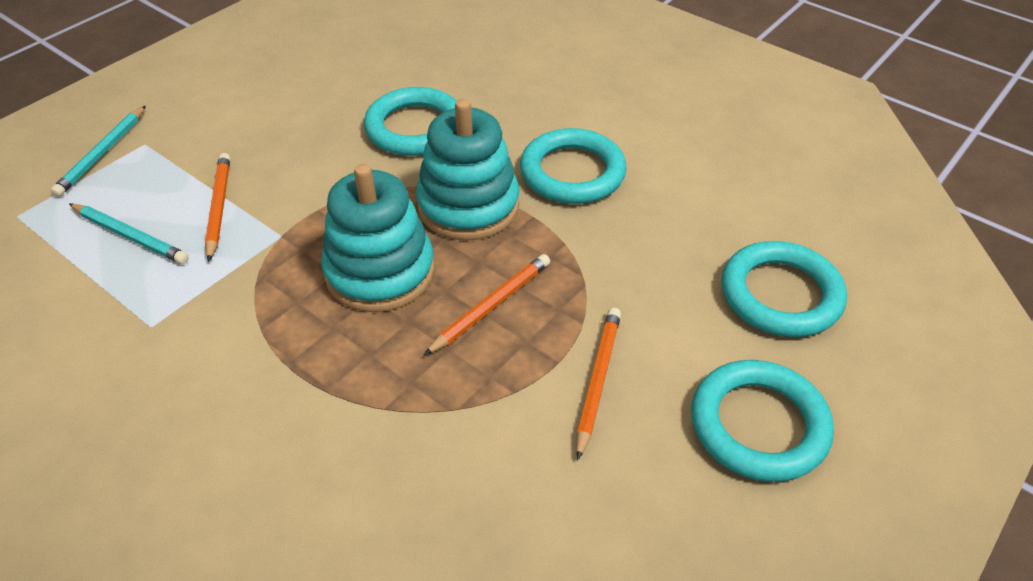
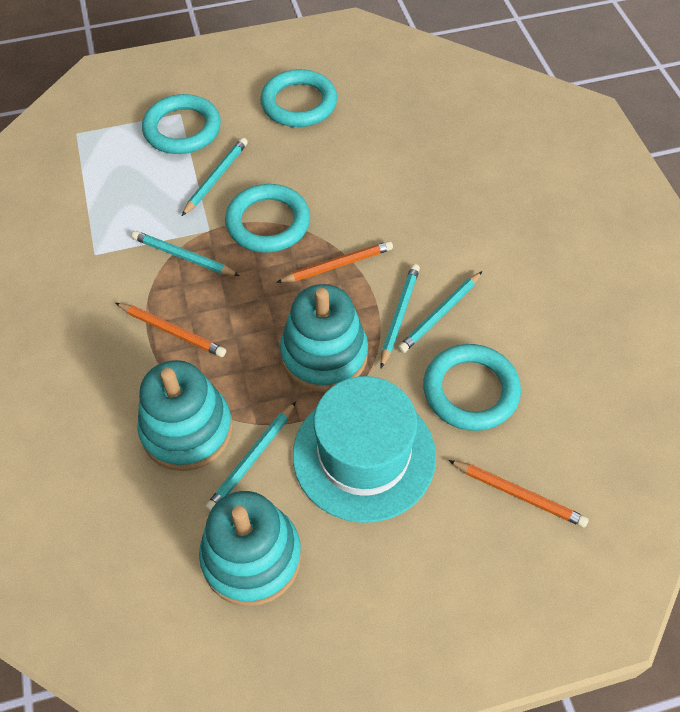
turquoise hat: 0 -> 1
turquoise pencil: 2 -> 5
turquoise stacking toy: 2 -> 3

